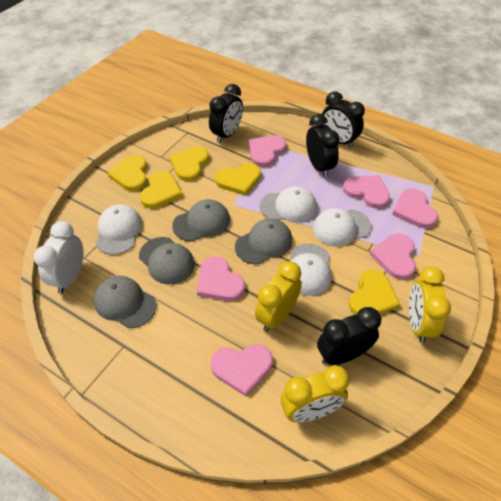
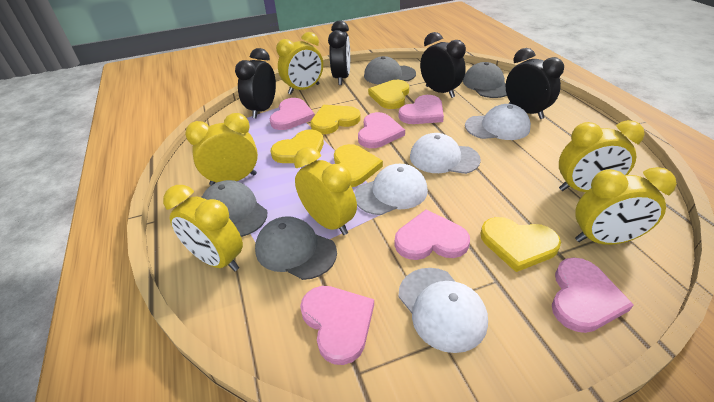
white clock: 1 -> 0
yellow clock: 3 -> 6

